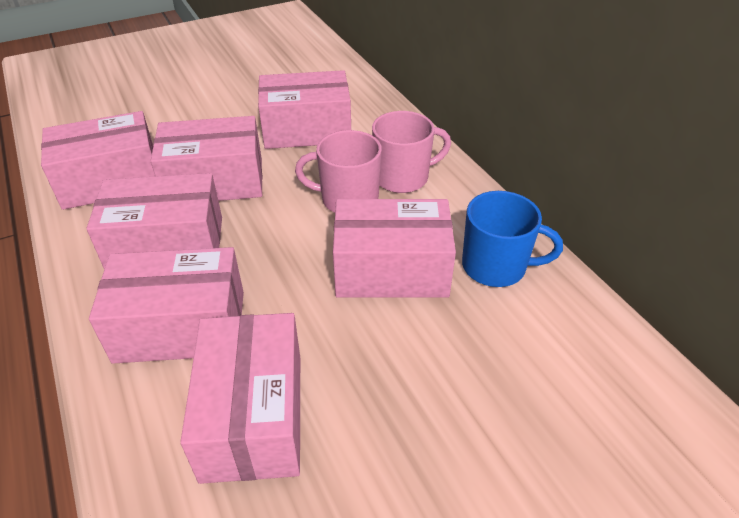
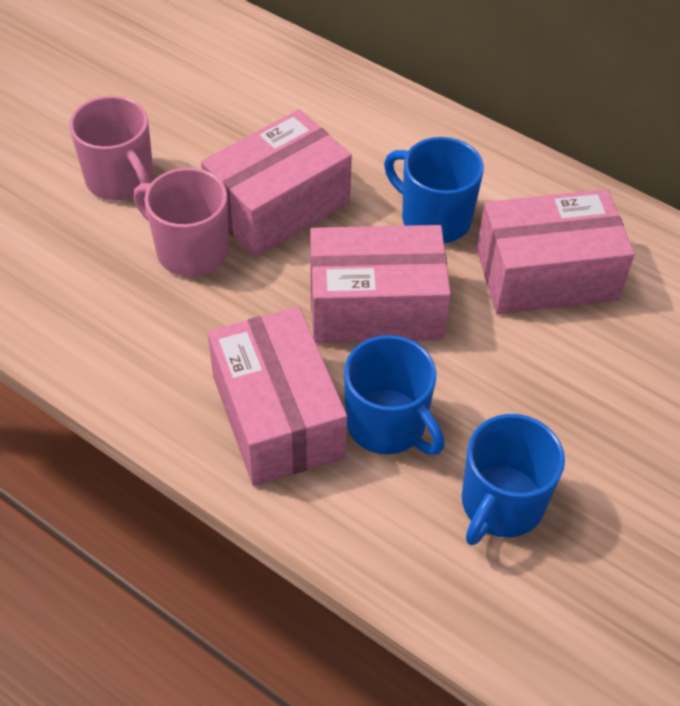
blue mug: 1 -> 3
pink box: 7 -> 4

